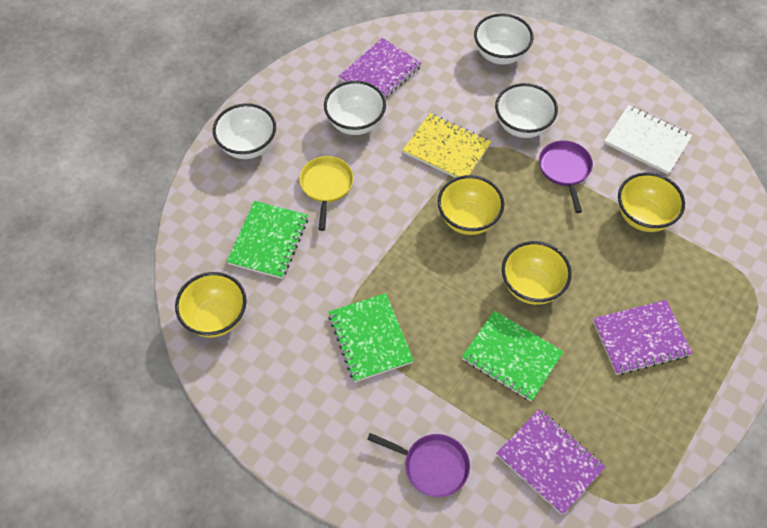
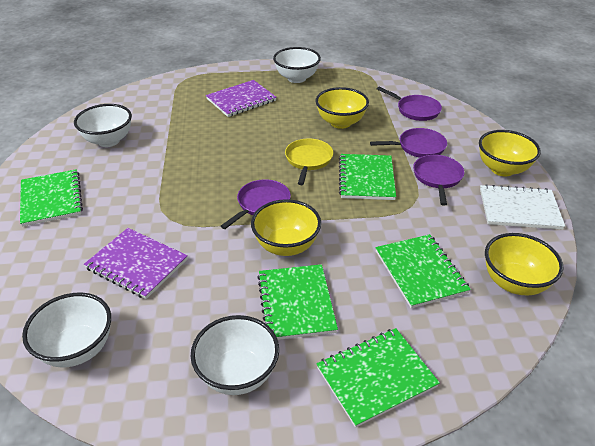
green notebook: 3 -> 5
purple notebook: 3 -> 2
purple pan: 2 -> 4
yellow notebook: 1 -> 0

